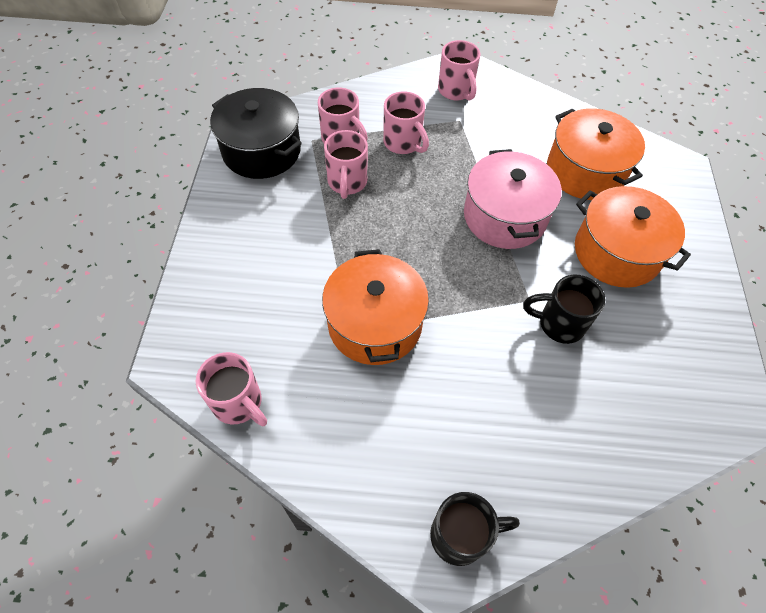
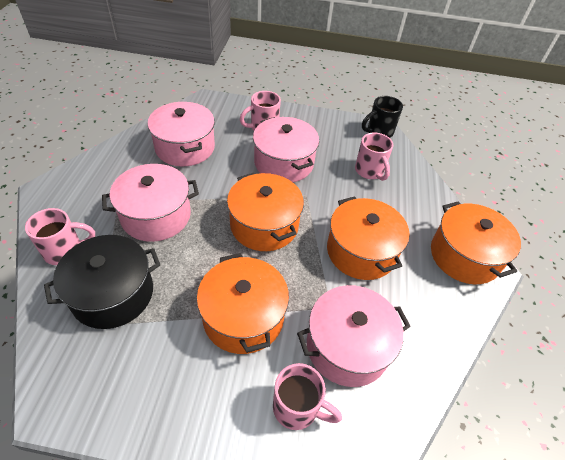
black mug: 2 -> 1
orange pot: 3 -> 4
pink mug: 5 -> 4
pink pot: 1 -> 4

